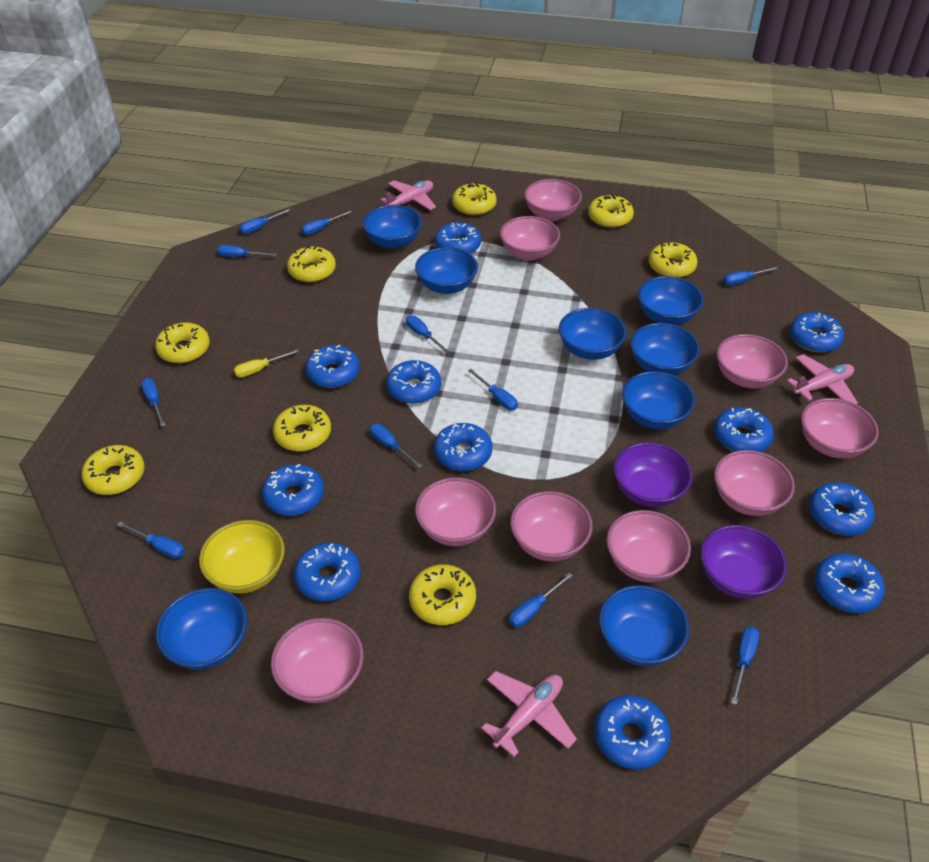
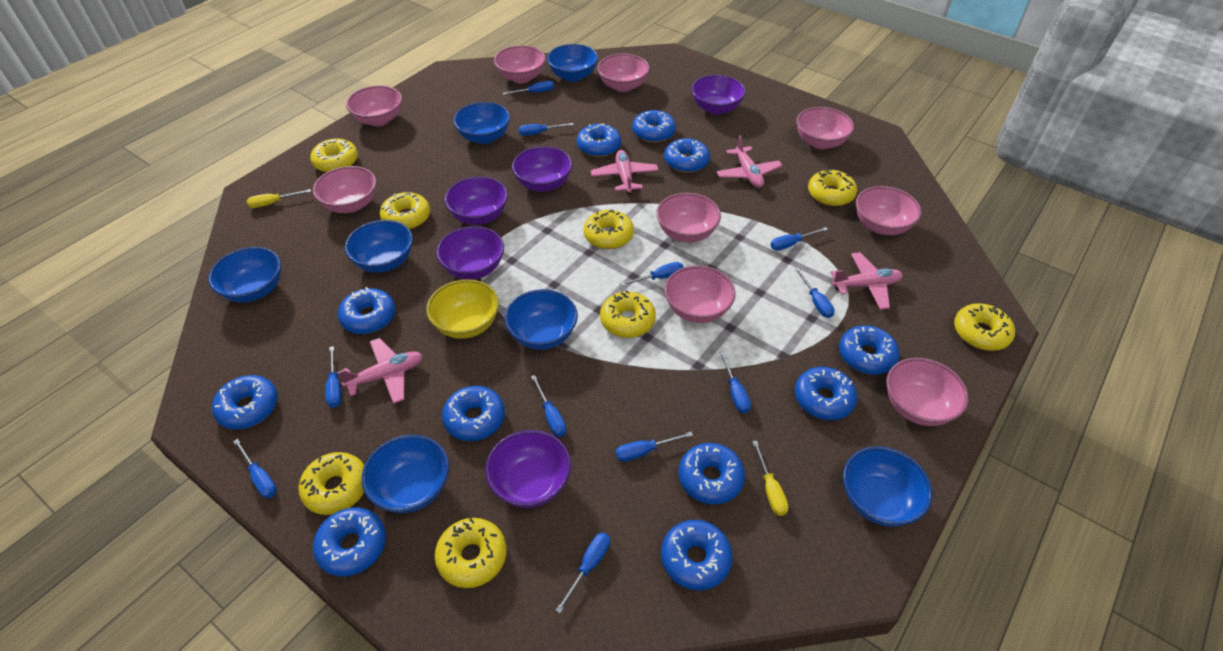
blue bowl: 8 -> 7
pink plane: 3 -> 4
purple bowl: 2 -> 5
yellow screwdriver: 1 -> 2

